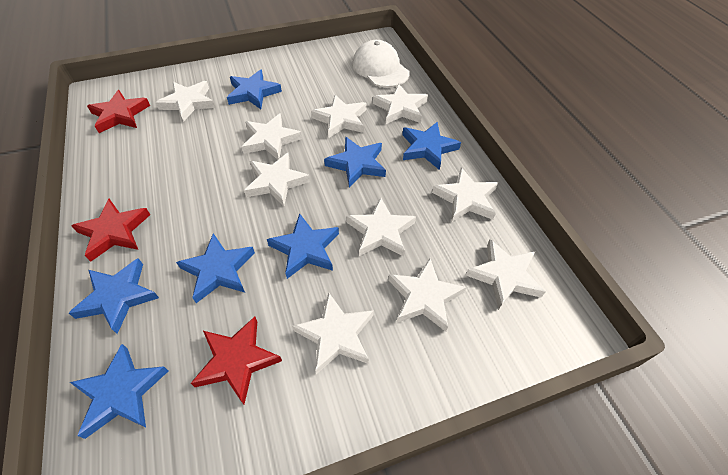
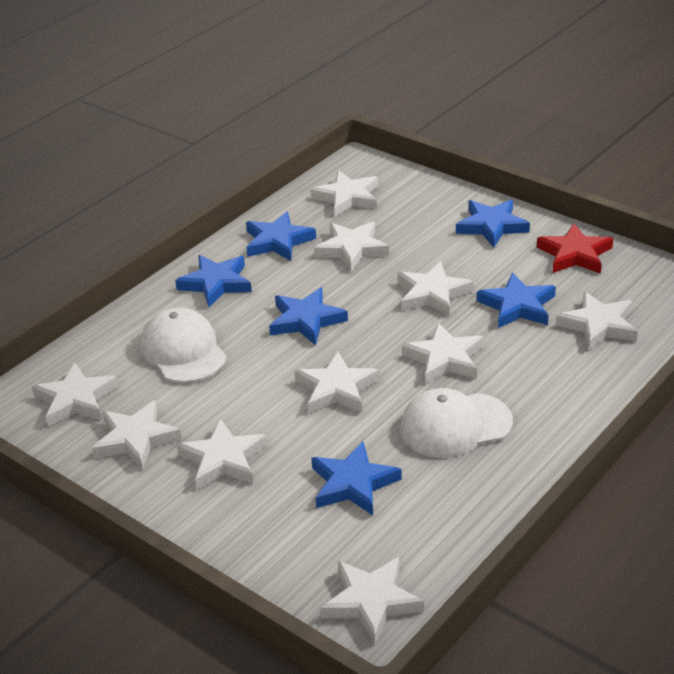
blue star: 7 -> 6
red star: 3 -> 1
white cap: 1 -> 2

